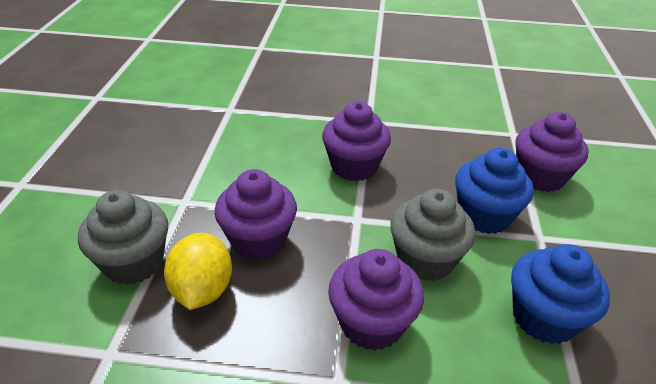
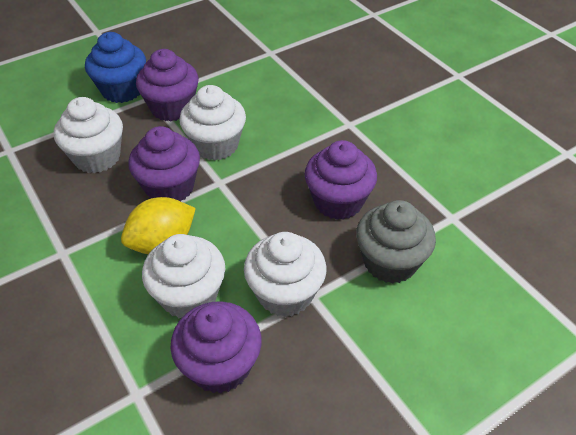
blue cupcake: 2 -> 1
grey cupcake: 2 -> 1
white cupcake: 0 -> 4

